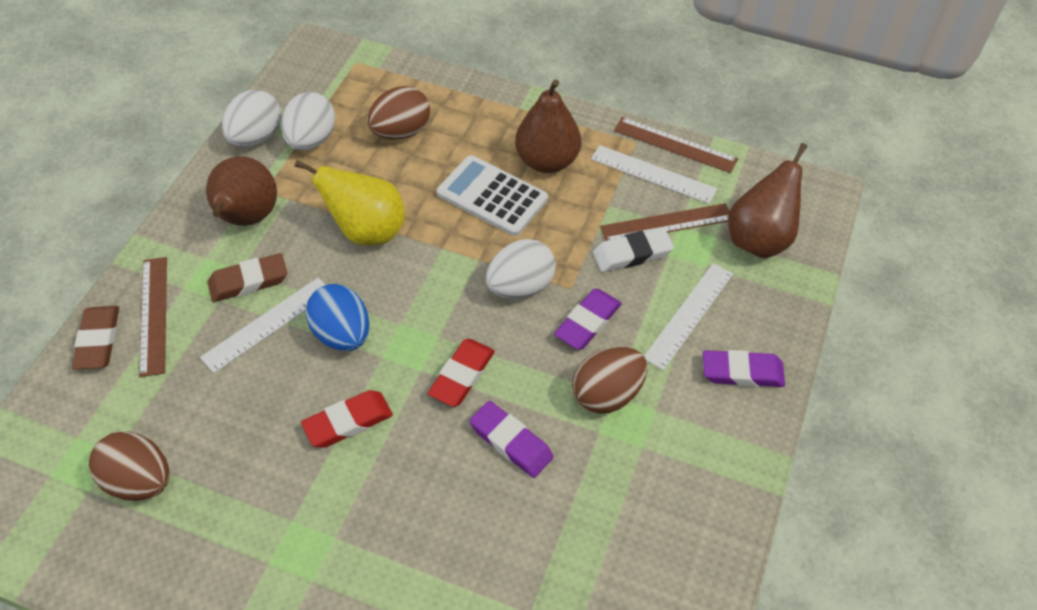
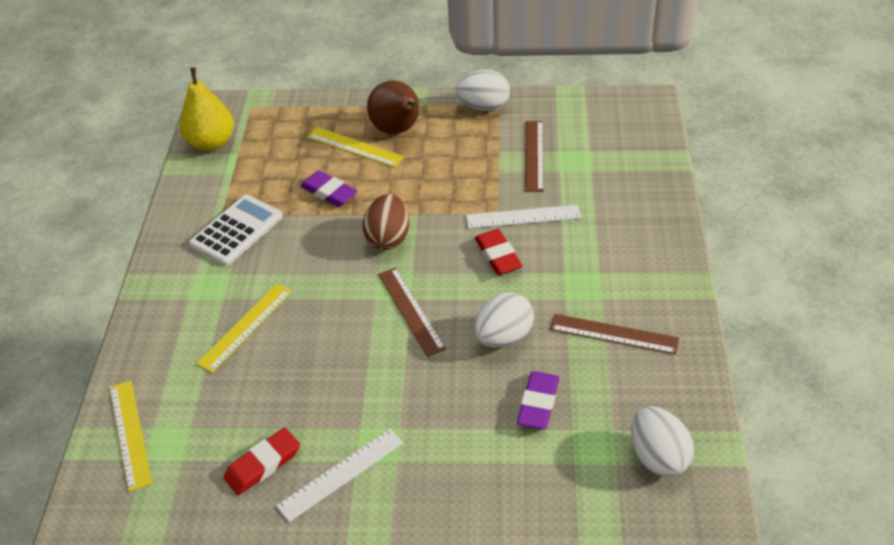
blue egg: 1 -> 0
brown egg: 3 -> 1
brown eraser: 2 -> 0
brown pear: 3 -> 1
purple eraser: 3 -> 2
white eraser: 1 -> 0
white ruler: 3 -> 2
yellow ruler: 0 -> 3

